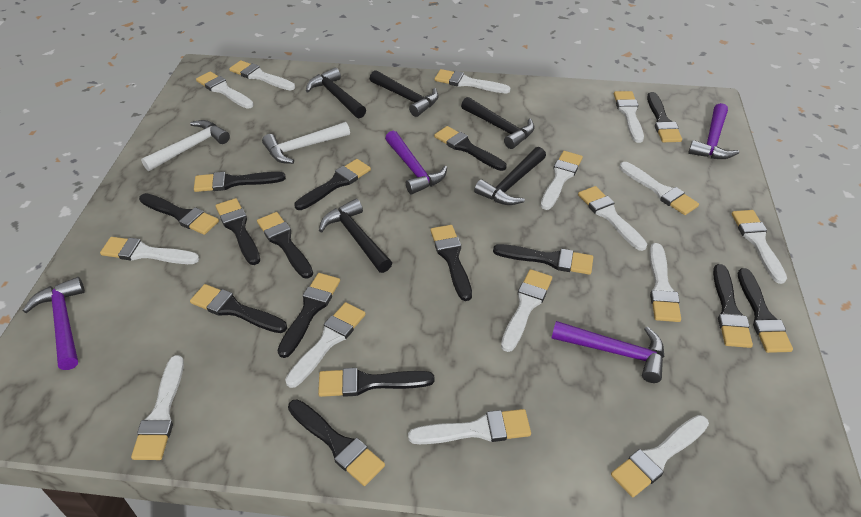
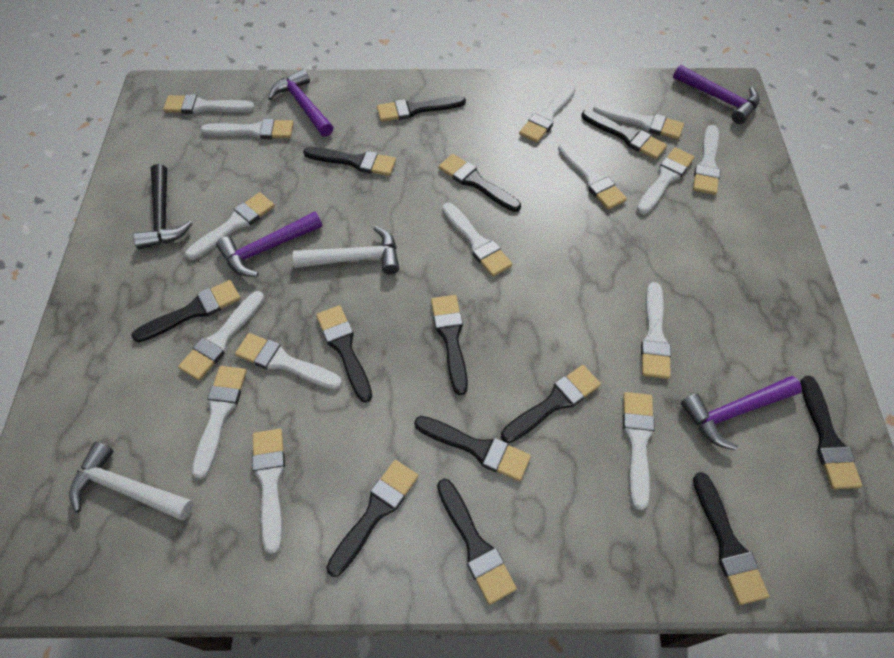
black brush: 15 -> 13
black hammer: 5 -> 1

